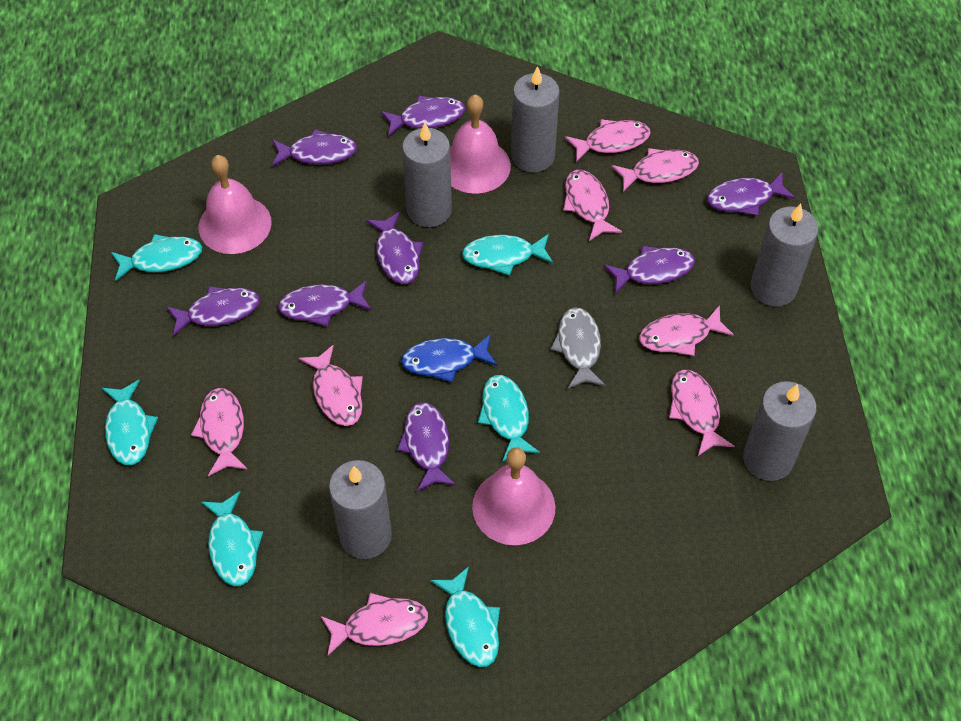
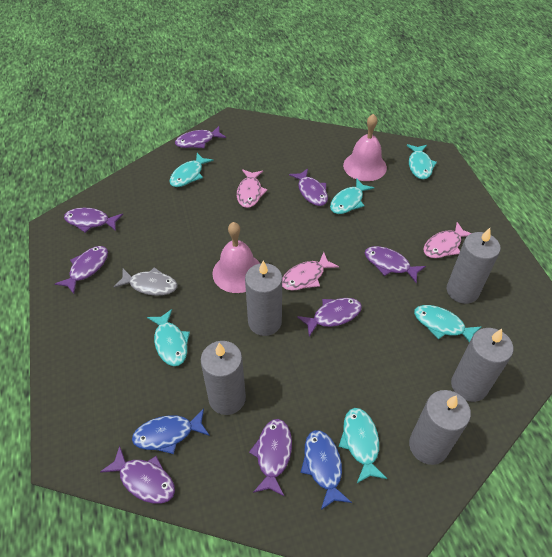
blue fish: 1 -> 2
pink bell: 3 -> 2
pink fish: 8 -> 3

